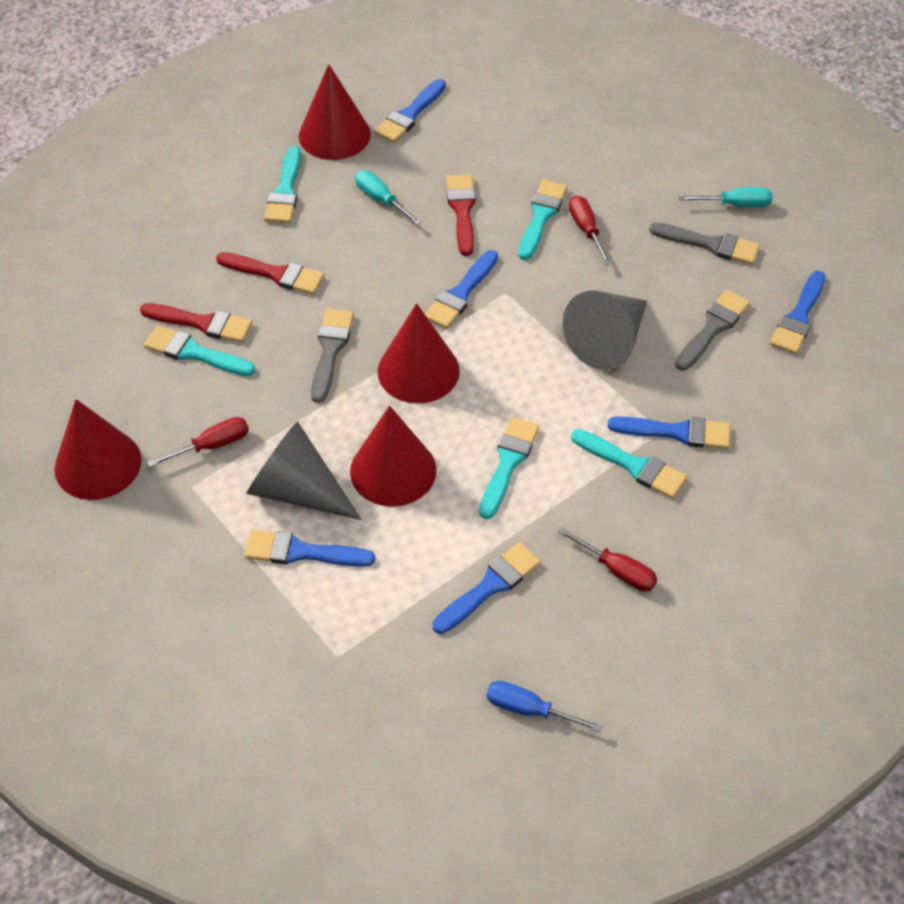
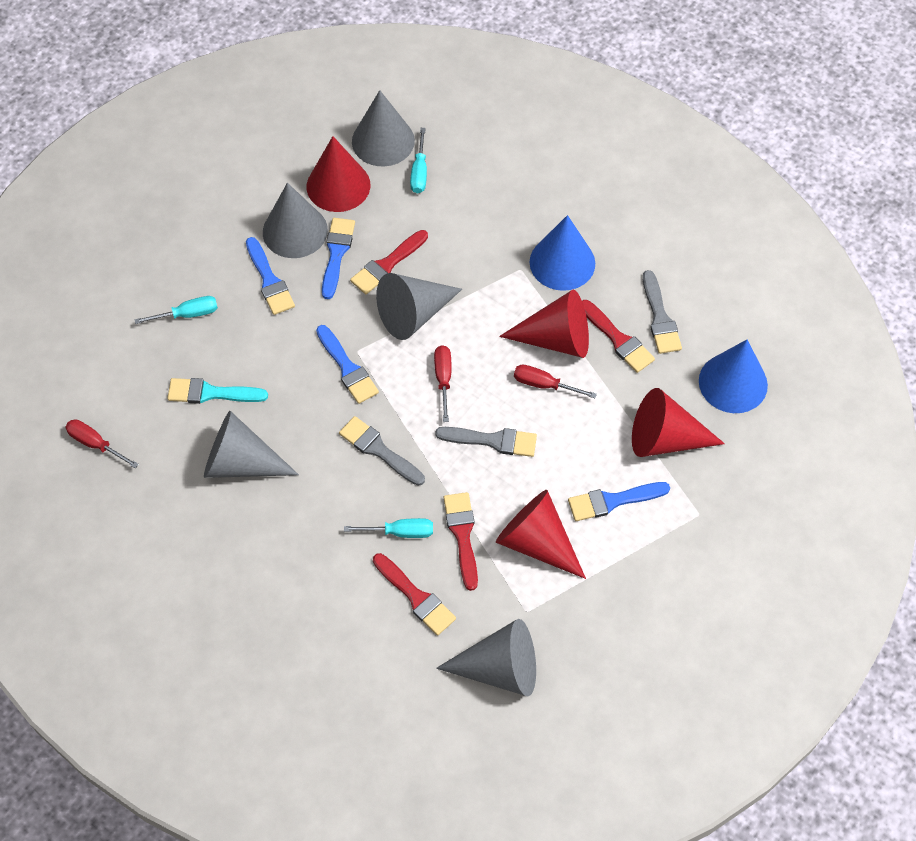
blue brush: 6 -> 4
blue cone: 0 -> 2
blue screwdriver: 1 -> 0
grey cone: 2 -> 5
red brush: 3 -> 4
turquoise brush: 5 -> 1
turquoise screwdriver: 2 -> 3

